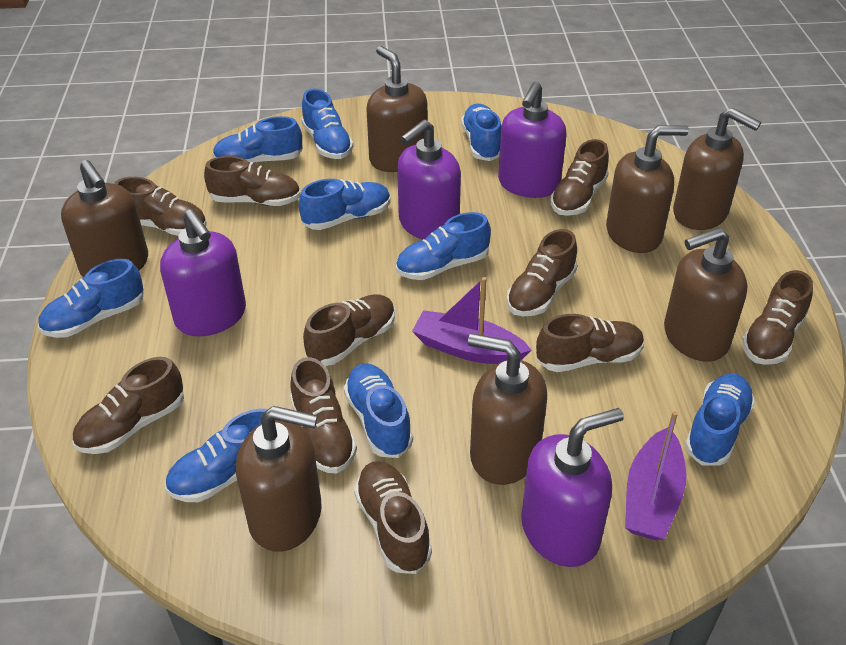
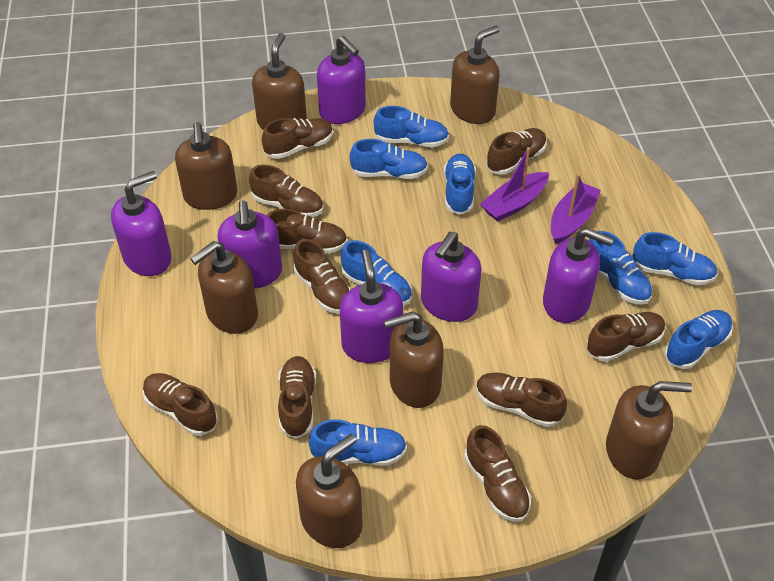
blue shoe: 9 -> 8
purple soap dispenser: 4 -> 6

